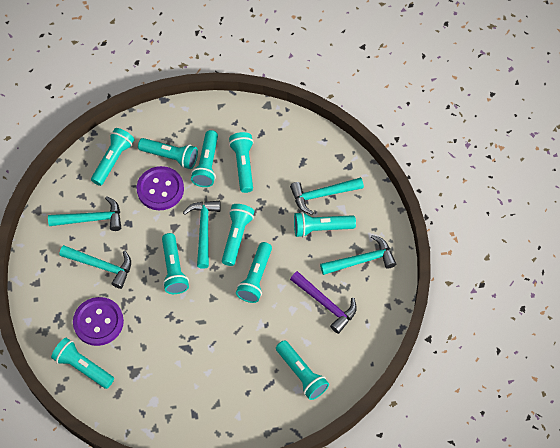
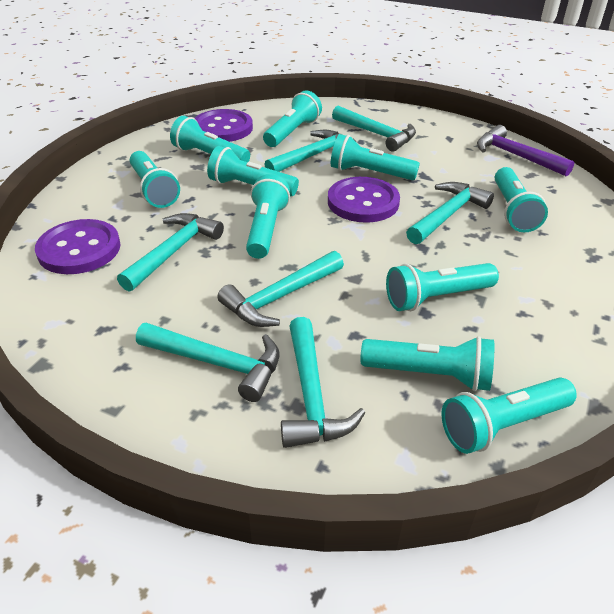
purple button: 2 -> 3
turquoise hammer: 5 -> 7

